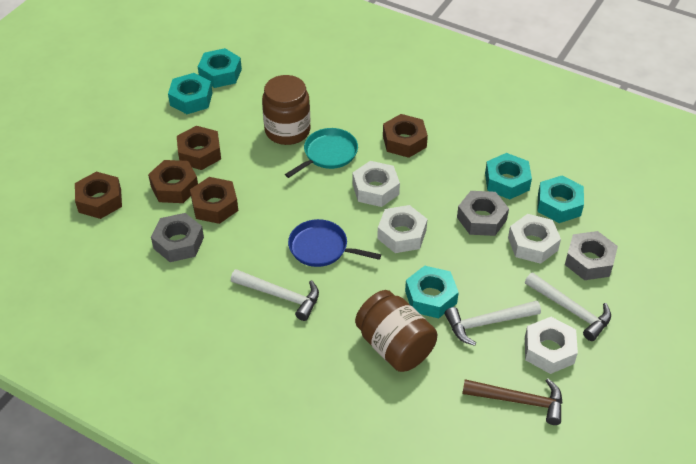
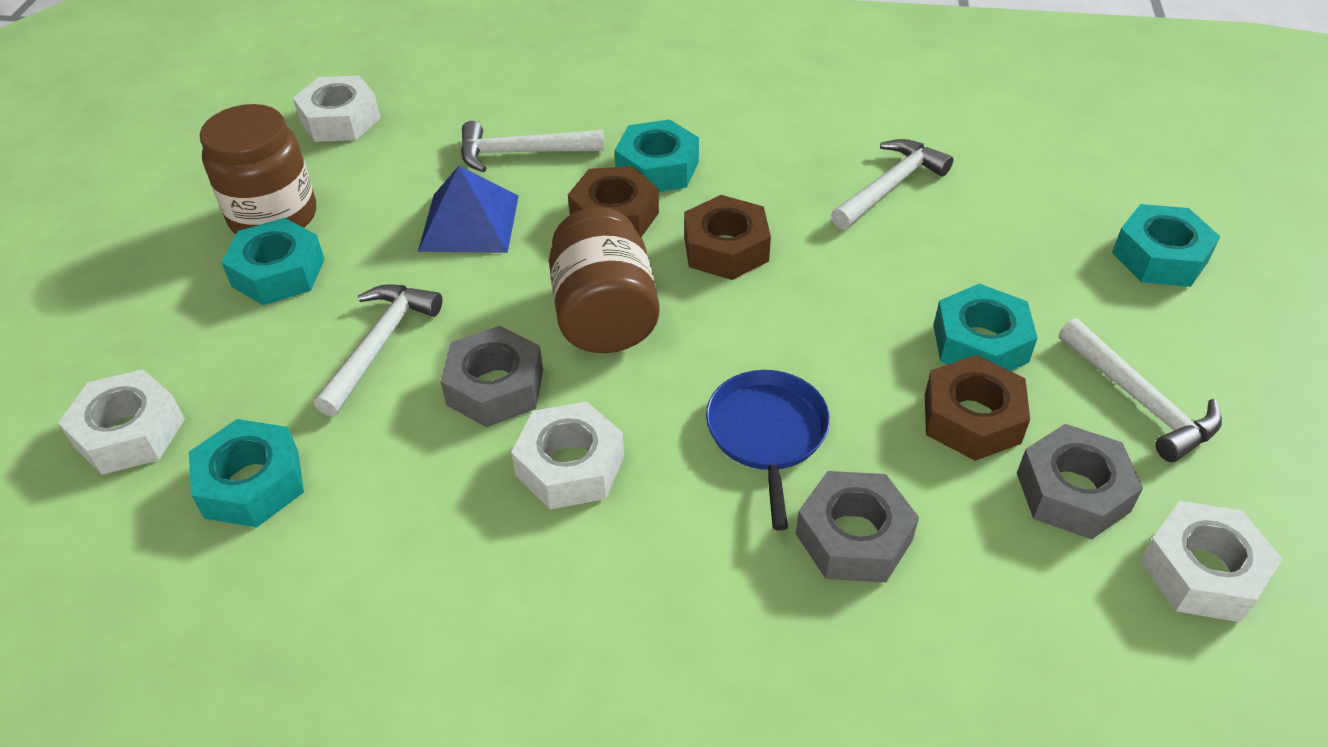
blue pyramid: 0 -> 1
brown hammer: 1 -> 0
brown nut: 5 -> 3
turquoise pan: 1 -> 0
white hammer: 3 -> 4

